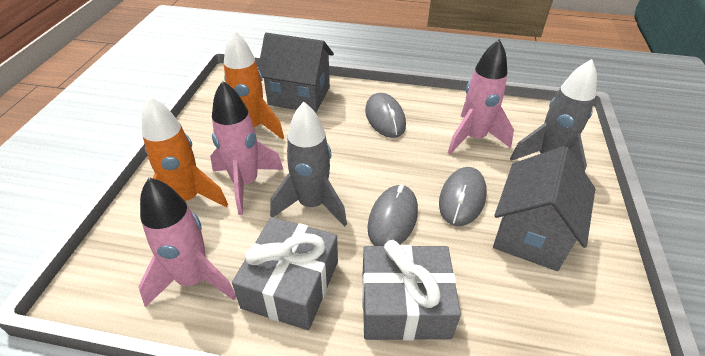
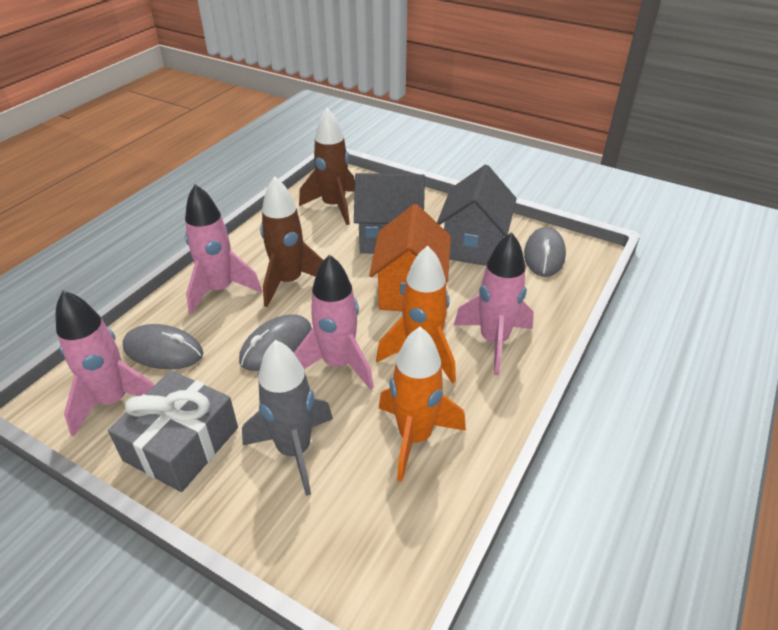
brown rocket: 0 -> 2
grey gift: 2 -> 1
grey rocket: 2 -> 1
orange house: 0 -> 1
pink rocket: 3 -> 4

